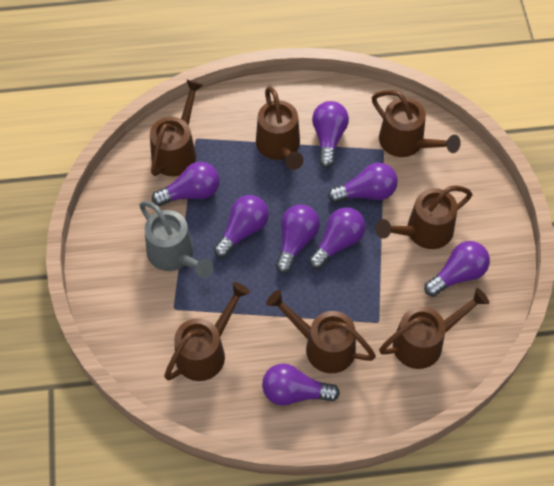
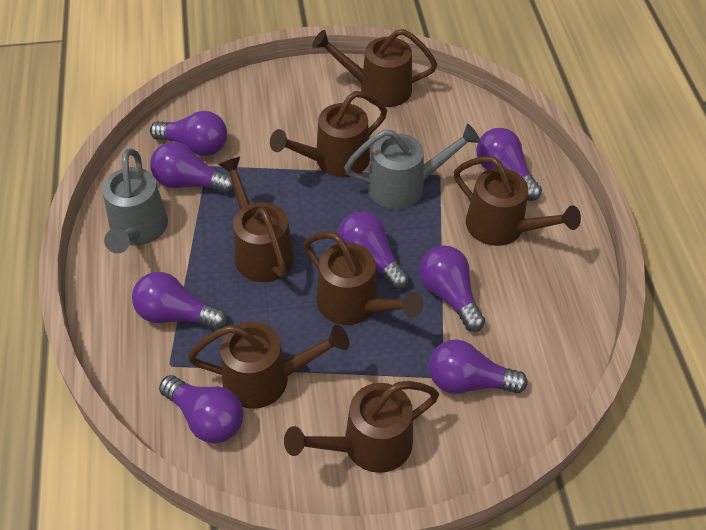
grey watering can: 1 -> 2

